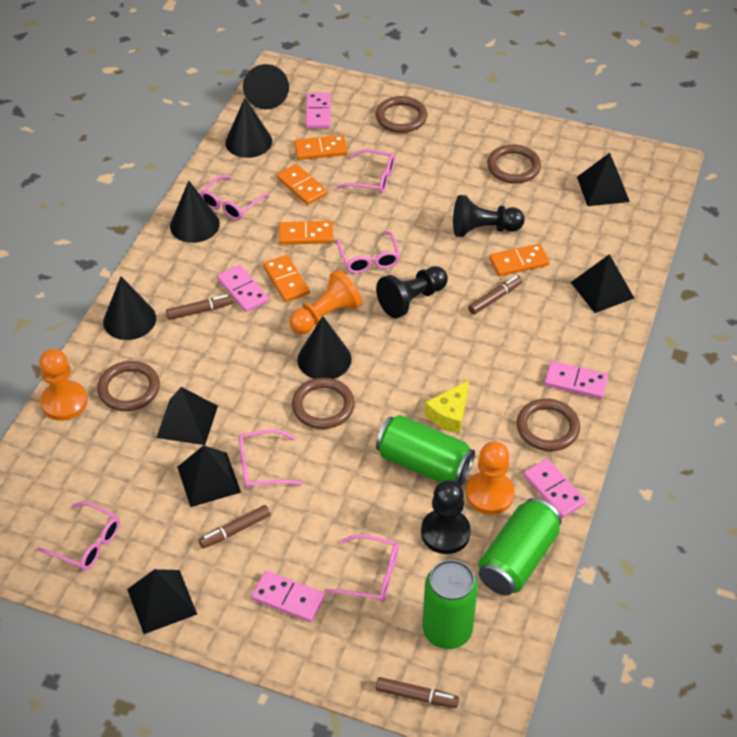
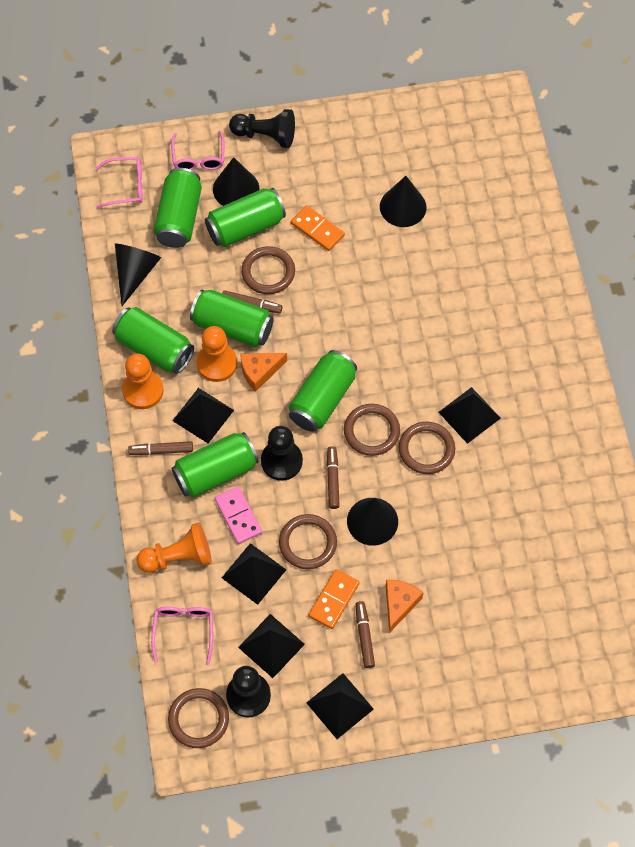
black cone: 5 -> 4
green can: 3 -> 6
orange cheese: 0 -> 2
orange domino: 5 -> 2
pink domino: 5 -> 1
pink glasses: 6 -> 3
yellow cheese: 1 -> 0

